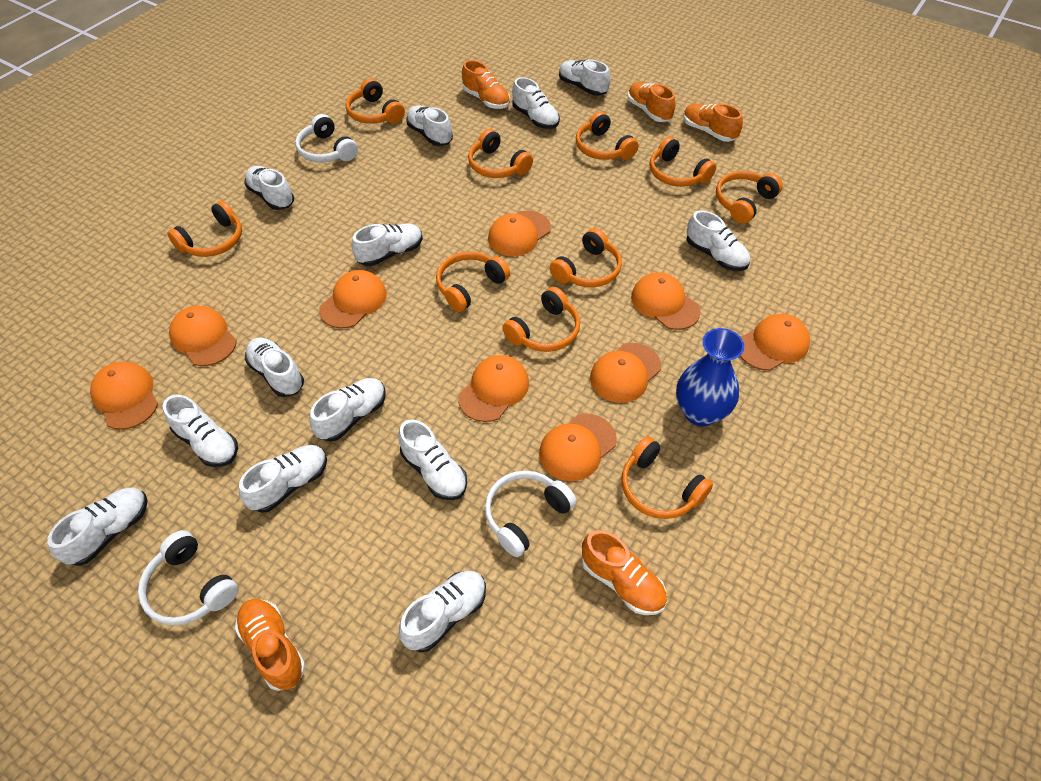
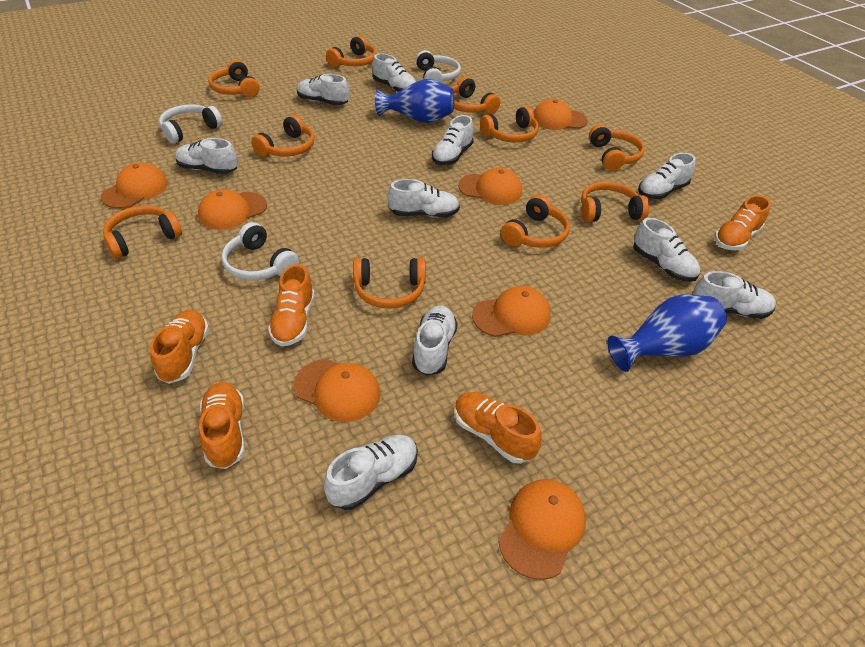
blue vase: 1 -> 2
orange cap: 9 -> 7
white shoe: 13 -> 10

